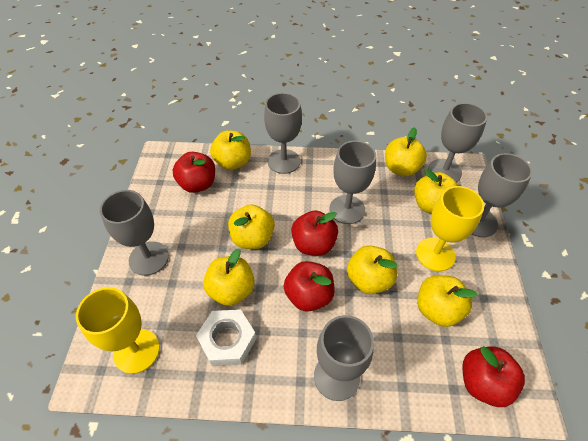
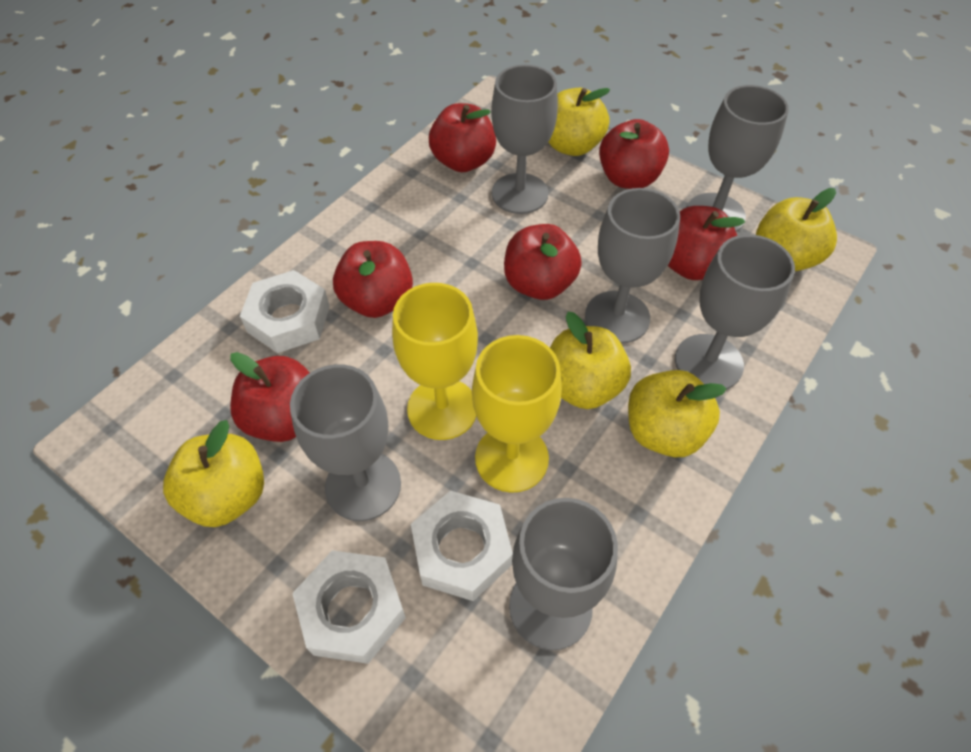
red apple: 4 -> 6
white nut: 1 -> 3
yellow apple: 7 -> 5

